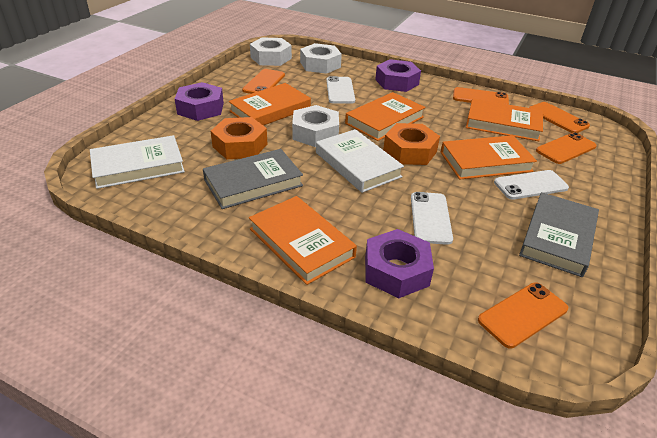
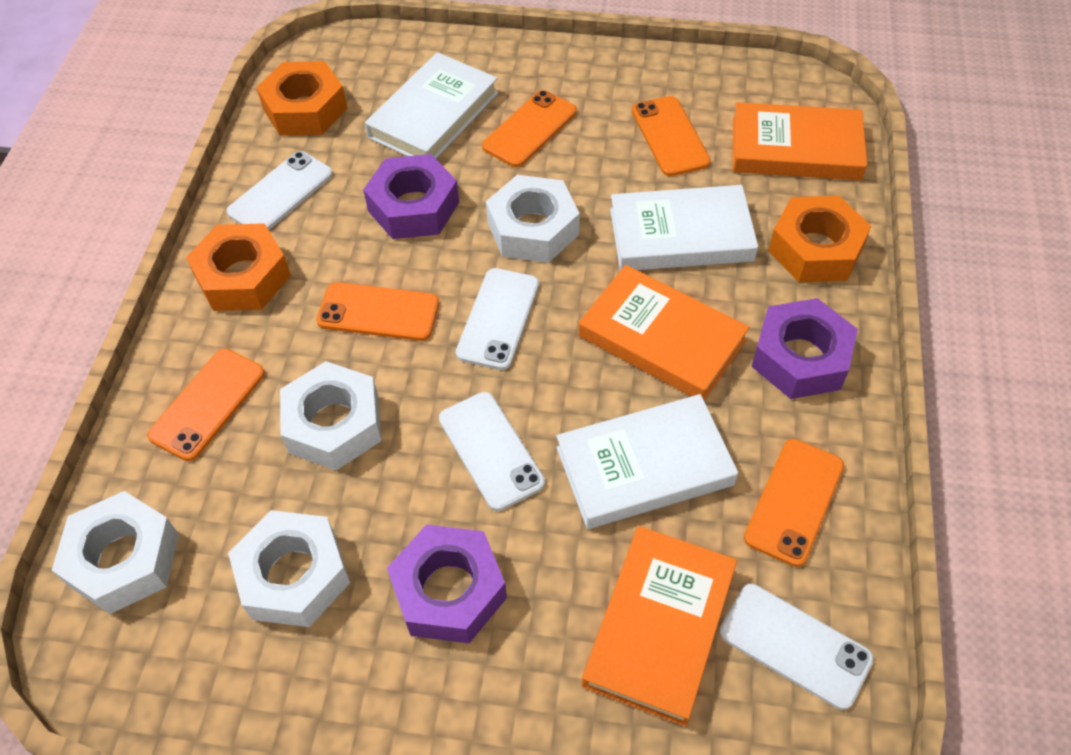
grey book: 2 -> 0
orange book: 5 -> 3
orange nut: 2 -> 3
white book: 2 -> 3
white nut: 3 -> 4
white phone: 3 -> 4

